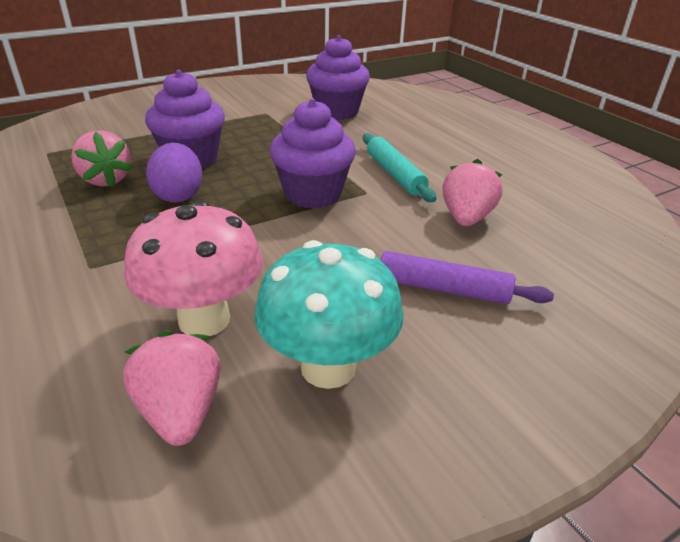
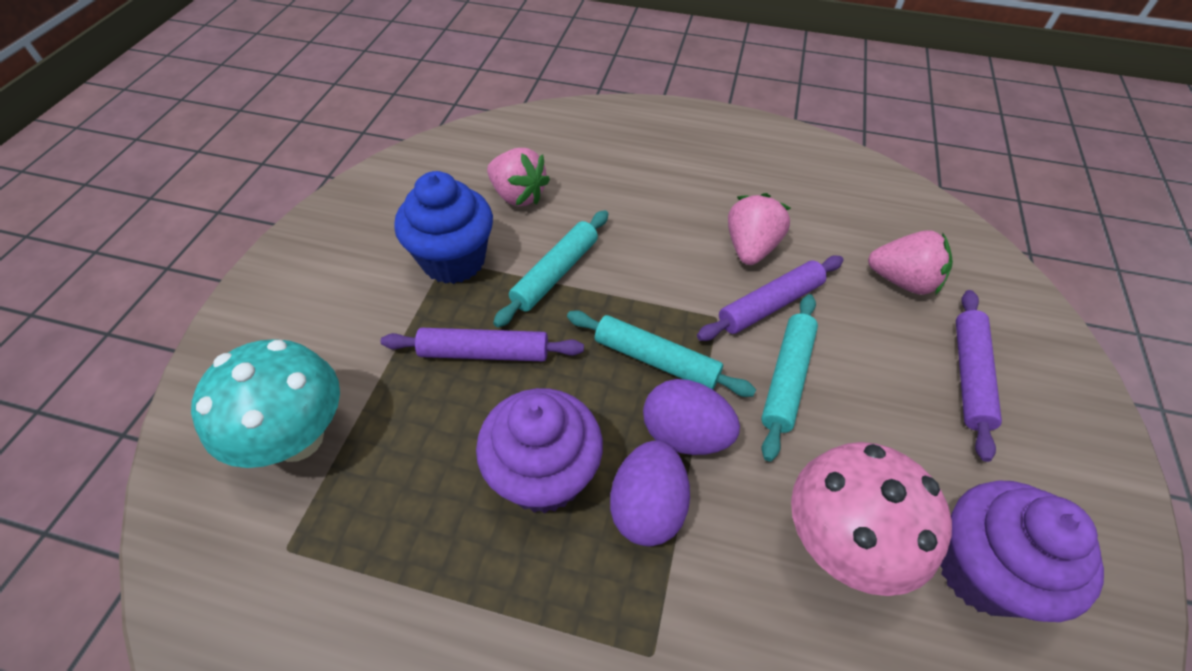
blue cupcake: 0 -> 1
purple cupcake: 3 -> 2
purple egg: 1 -> 2
purple rolling pin: 1 -> 3
turquoise rolling pin: 1 -> 3

